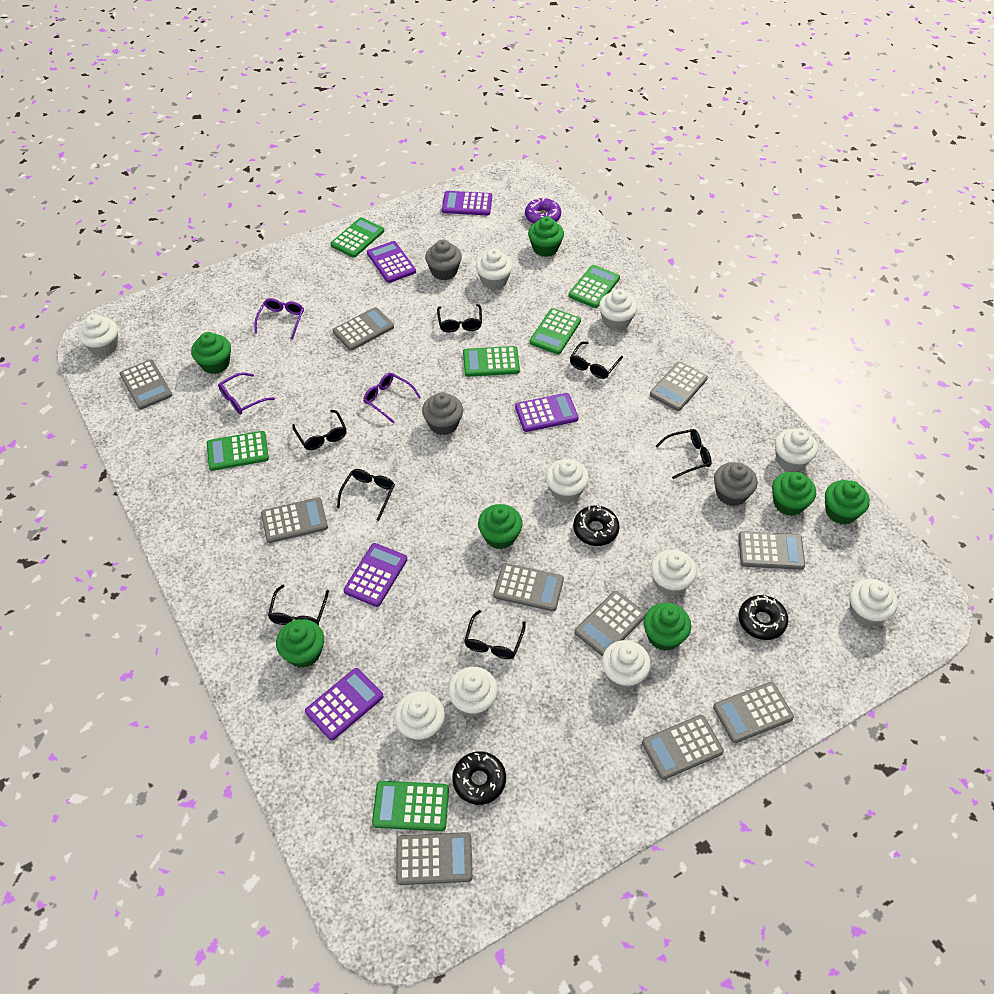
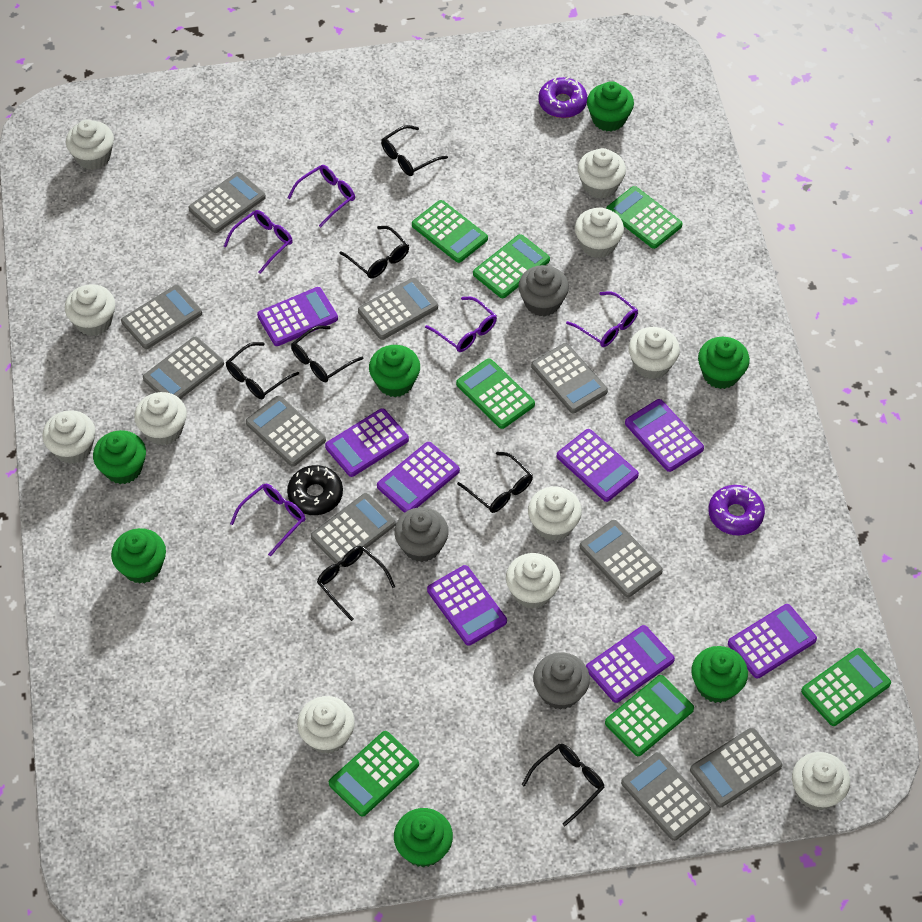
black donut: 3 -> 1
green calculator: 6 -> 7
purple calculator: 5 -> 8
purple donut: 1 -> 2
purple glasses: 3 -> 5
white cupcake: 10 -> 11

